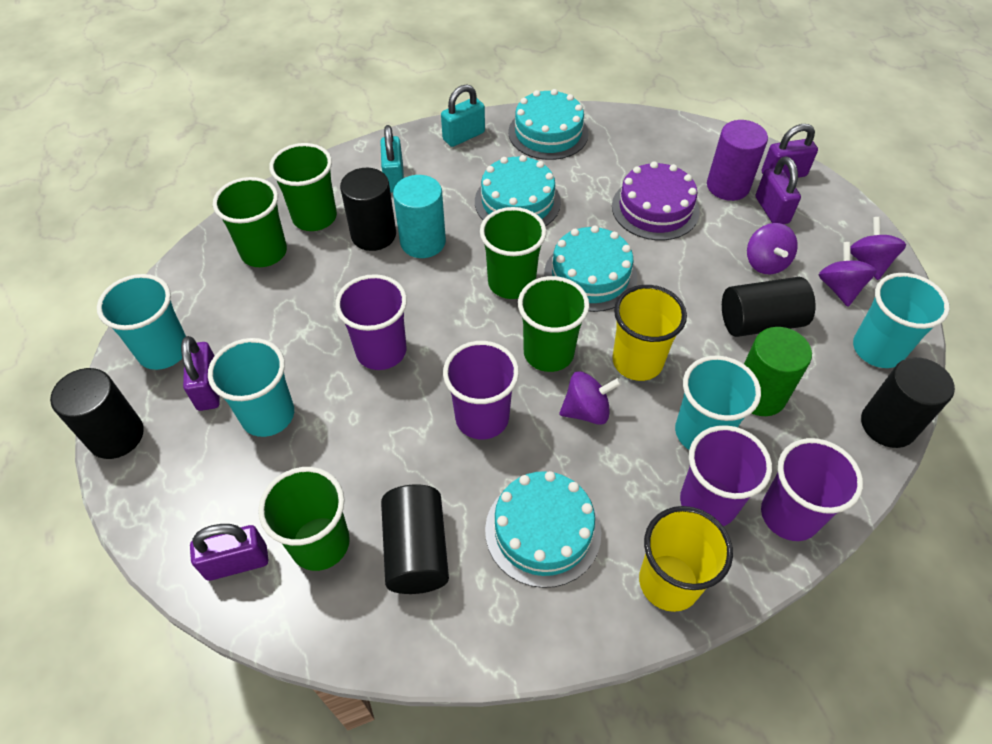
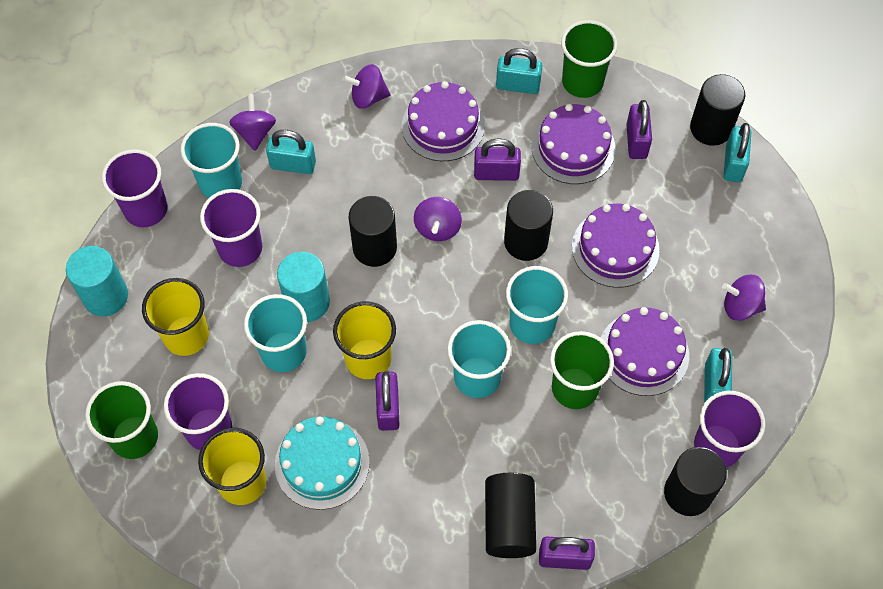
green cup: 5 -> 3
green cylinder: 1 -> 0
purple cake: 1 -> 4
purple cylinder: 1 -> 0
turquoise cake: 4 -> 1
turquoise cylinder: 1 -> 2
turquoise padlock: 2 -> 4
yellow cup: 2 -> 3

